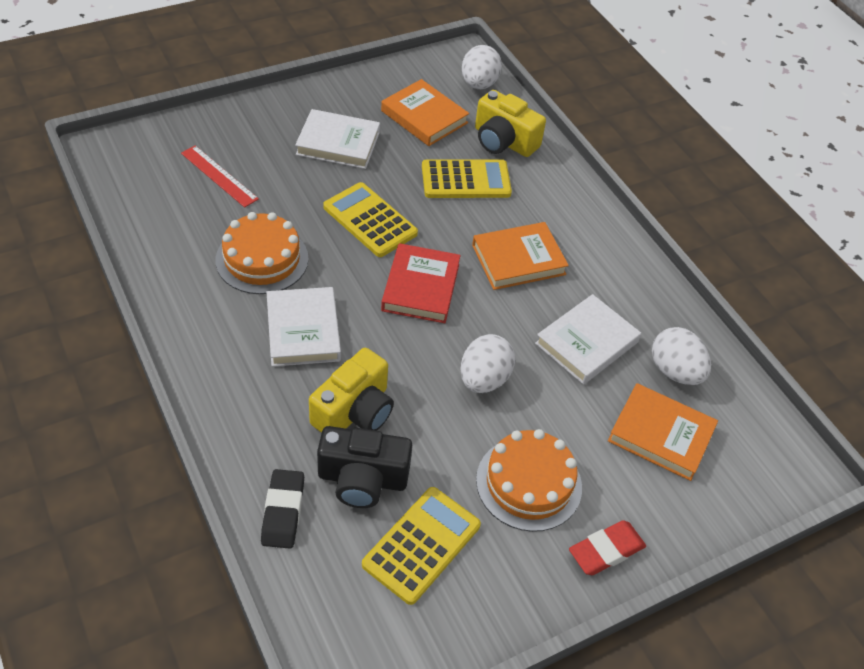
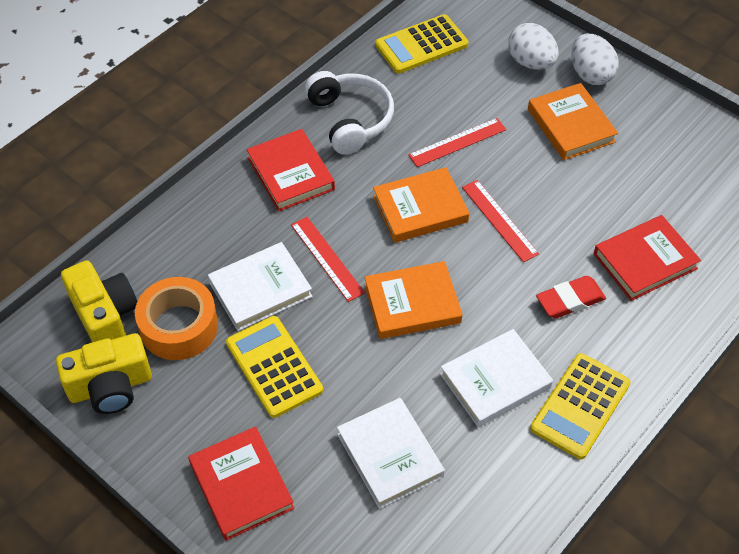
black camera: 1 -> 0
black eraser: 1 -> 0
orange cake: 2 -> 0
orange tape: 0 -> 1
red book: 1 -> 3
red ruler: 1 -> 3
white egg: 3 -> 2
white headphones: 0 -> 1

